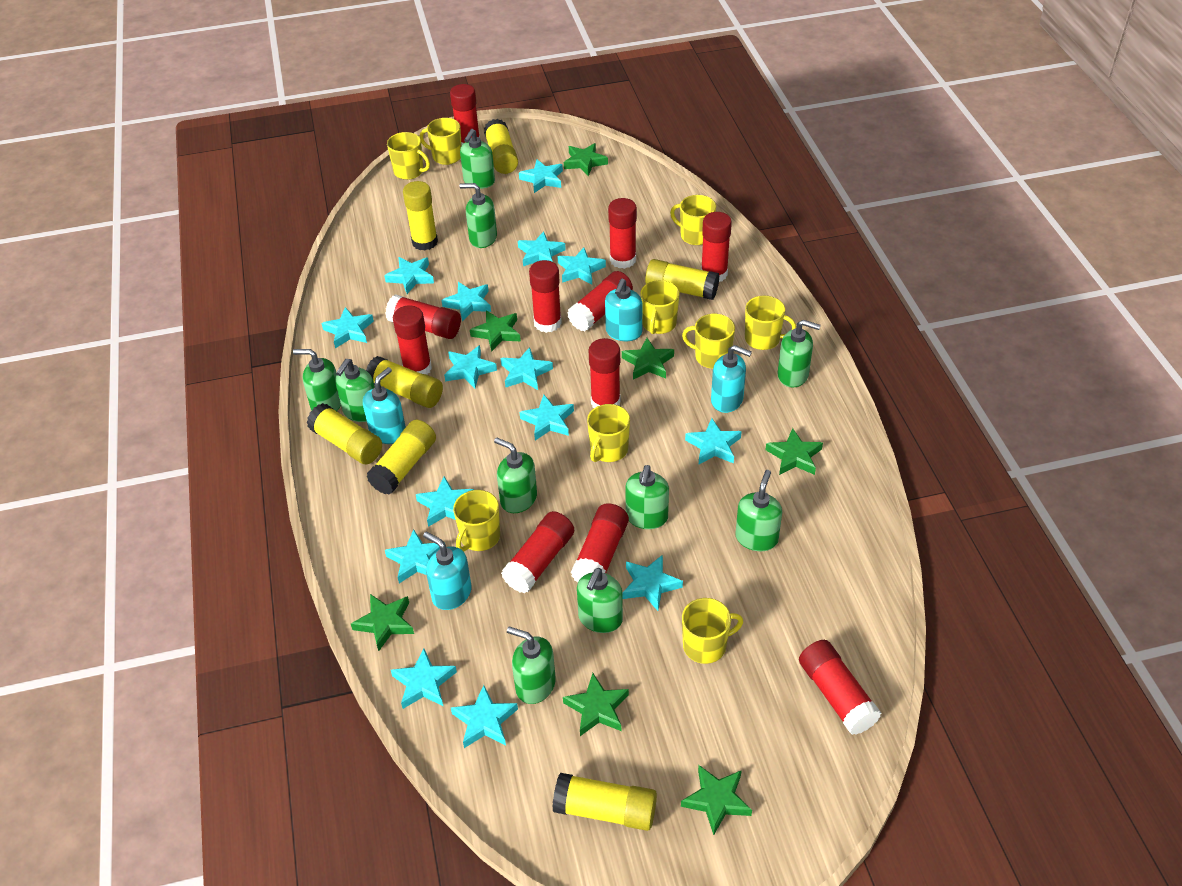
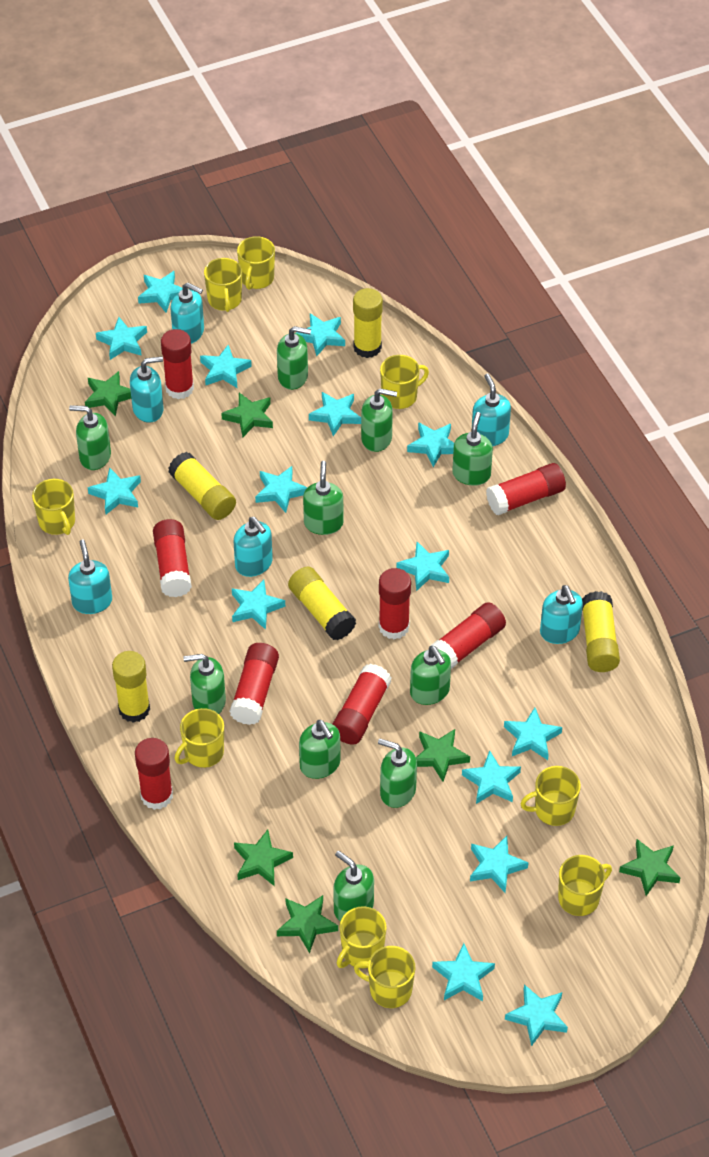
green star: 7 -> 6
red glue stick: 11 -> 8
turquoise soap dispenser: 4 -> 6
yellow glue stick: 7 -> 5

